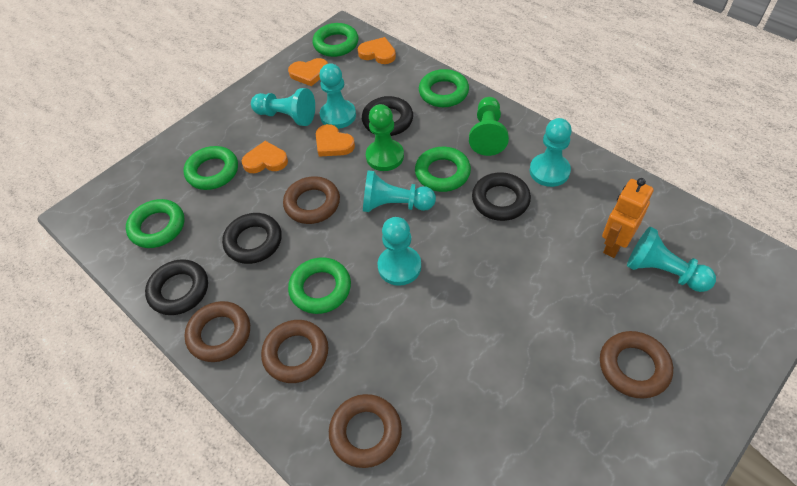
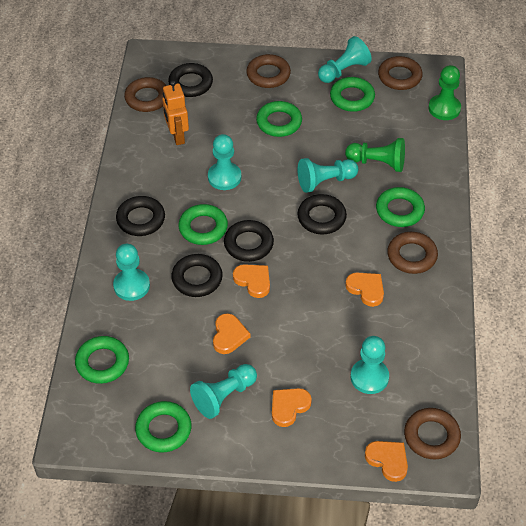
black ring: 4 -> 5
orange heart: 4 -> 5

